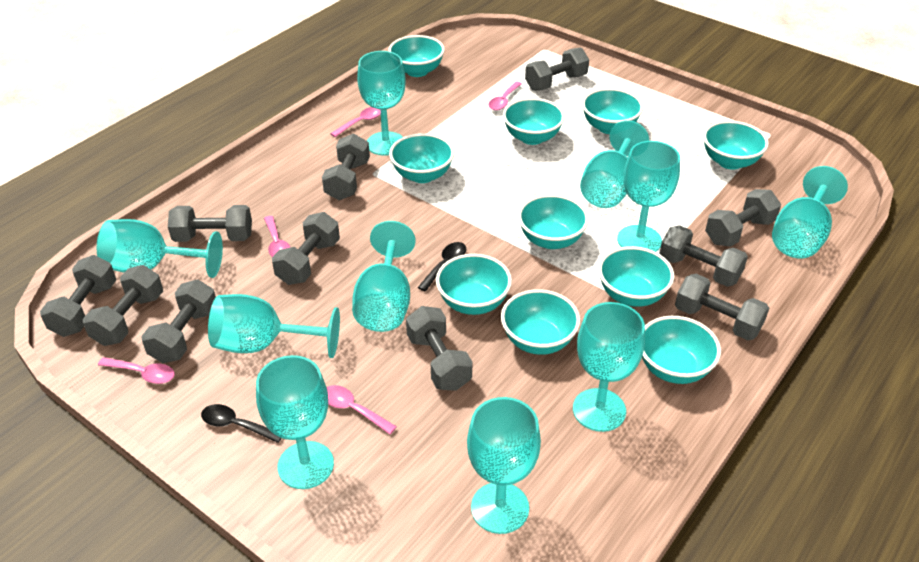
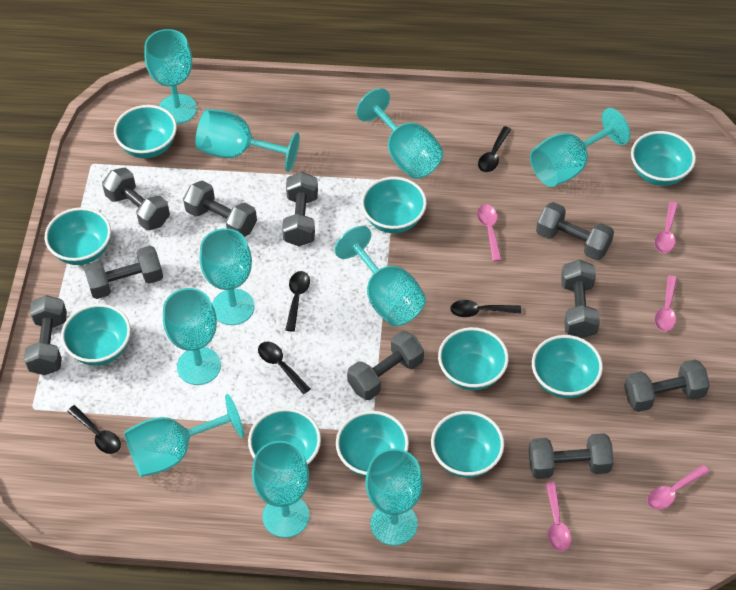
black spoon: 2 -> 5
grey dumbbell: 11 -> 10

